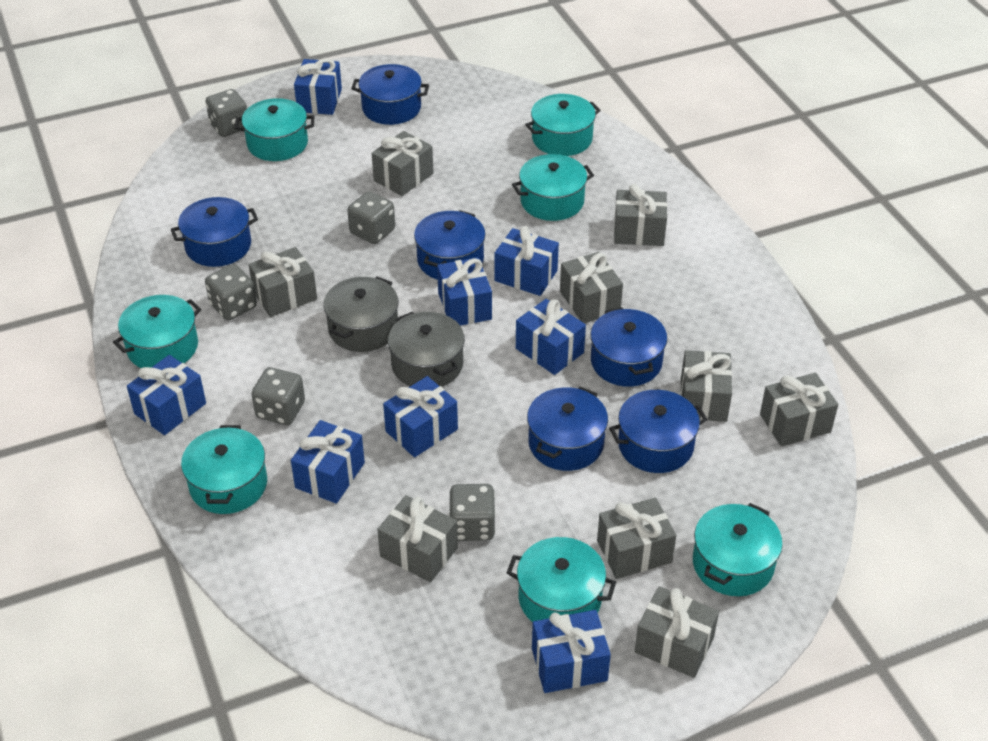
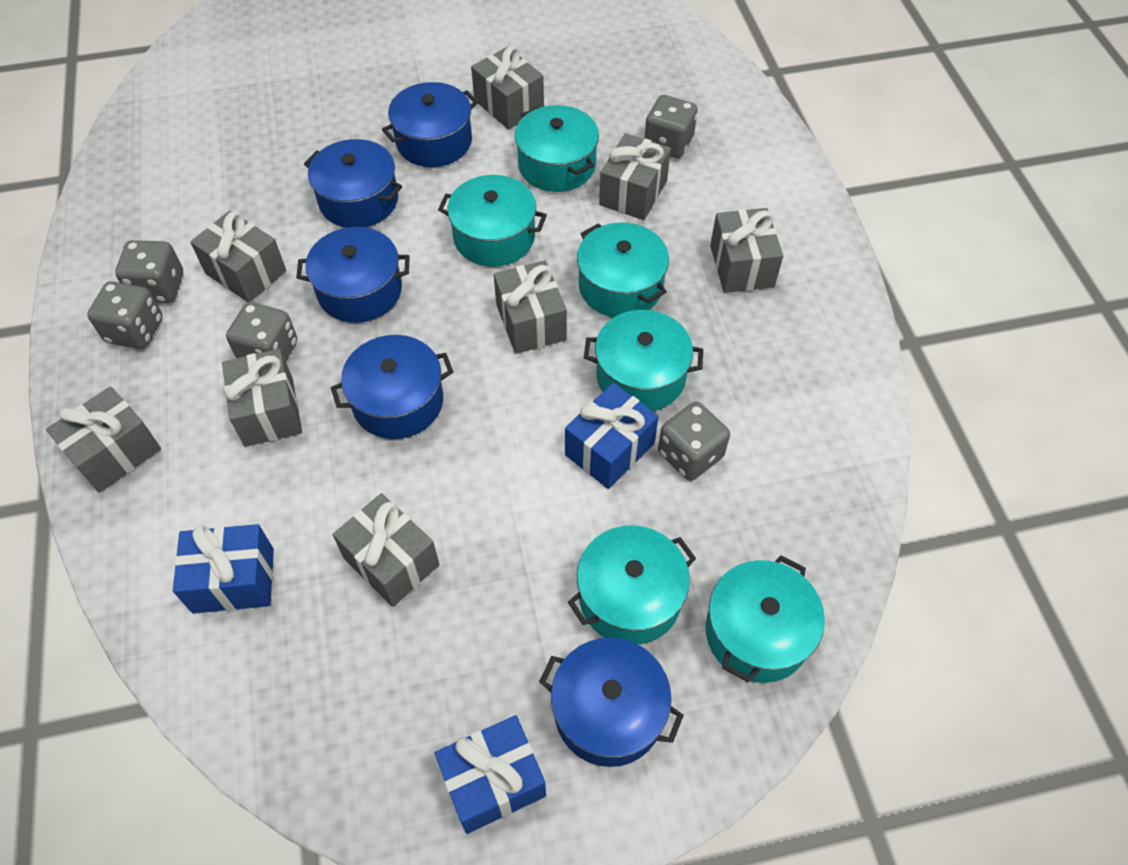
blue gift: 8 -> 3
blue pot: 6 -> 5
grey gift: 9 -> 8
grey pot: 2 -> 0
turquoise pot: 7 -> 6

